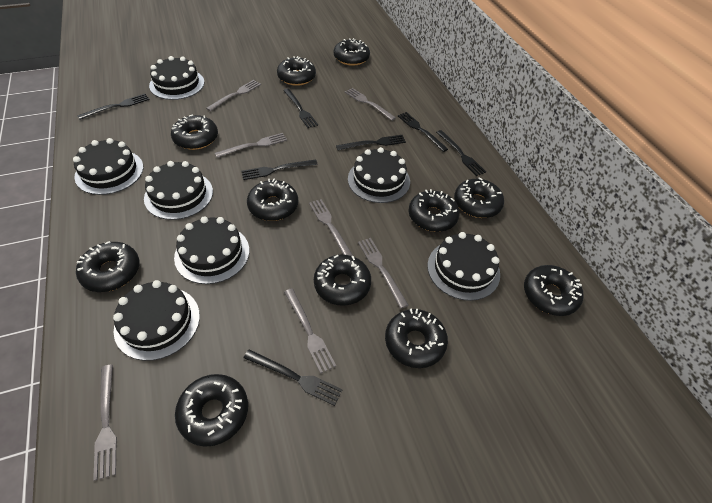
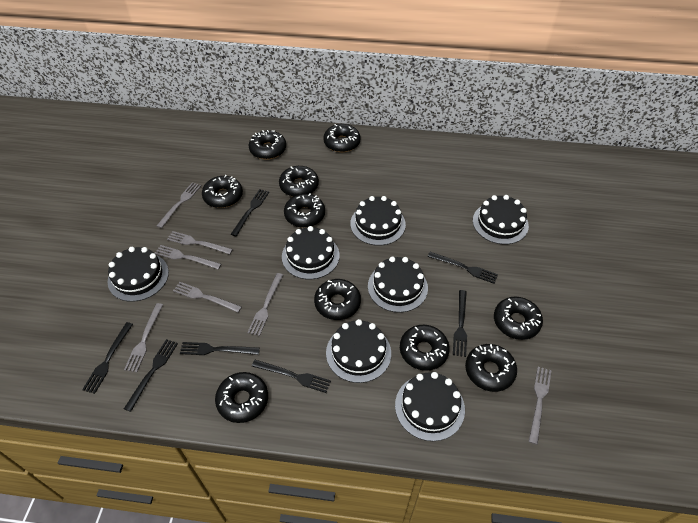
black donut: 11 -> 10

